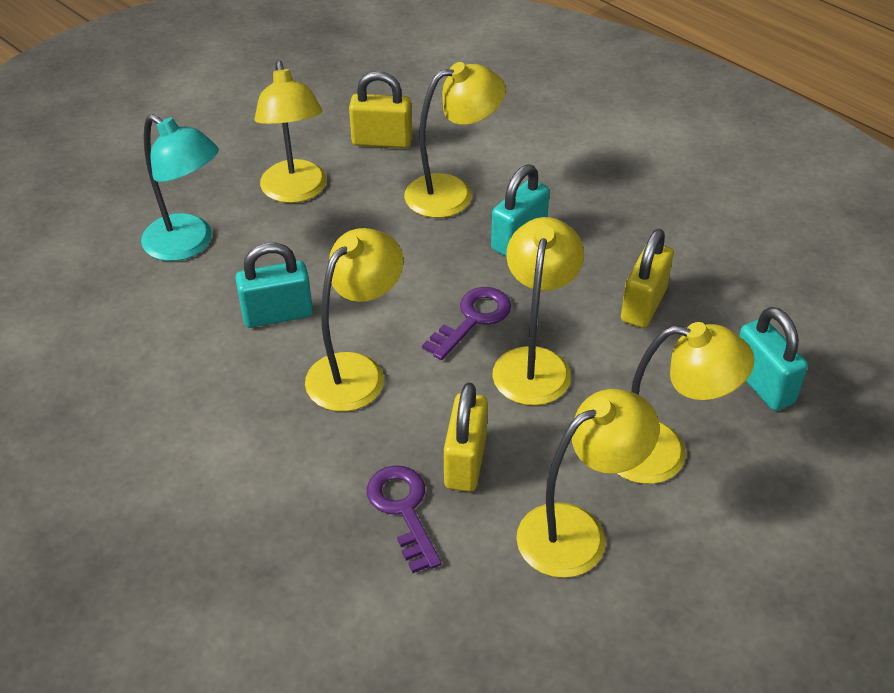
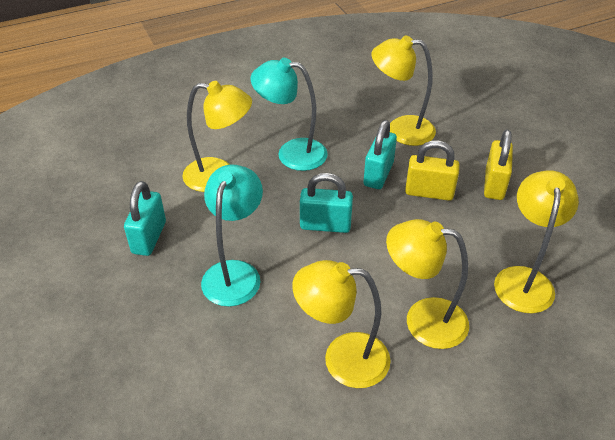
purple key: 2 -> 0
turquoise lamp: 1 -> 2
yellow lamp: 6 -> 5
yellow padlock: 3 -> 2

